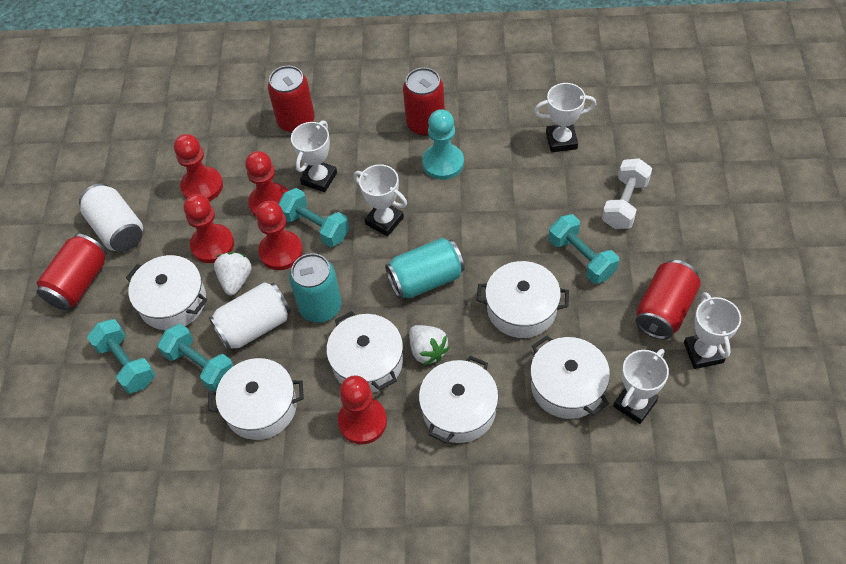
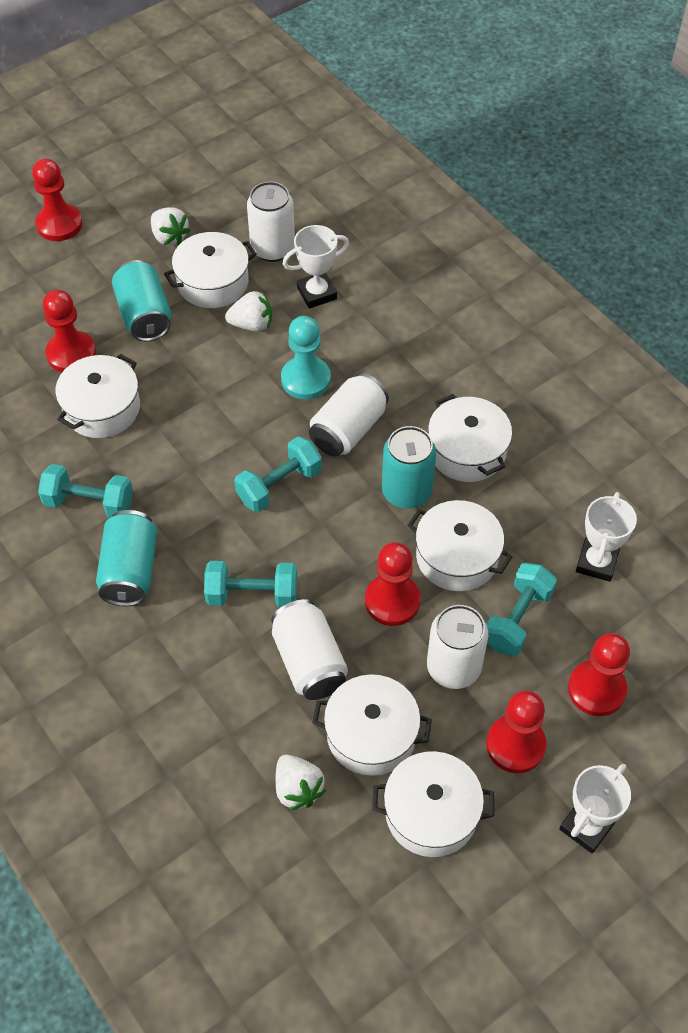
red can: 4 -> 0
turquoise can: 2 -> 3
white can: 2 -> 4
white dumbbell: 1 -> 0
white strawberry: 2 -> 3
white trophy: 5 -> 3

